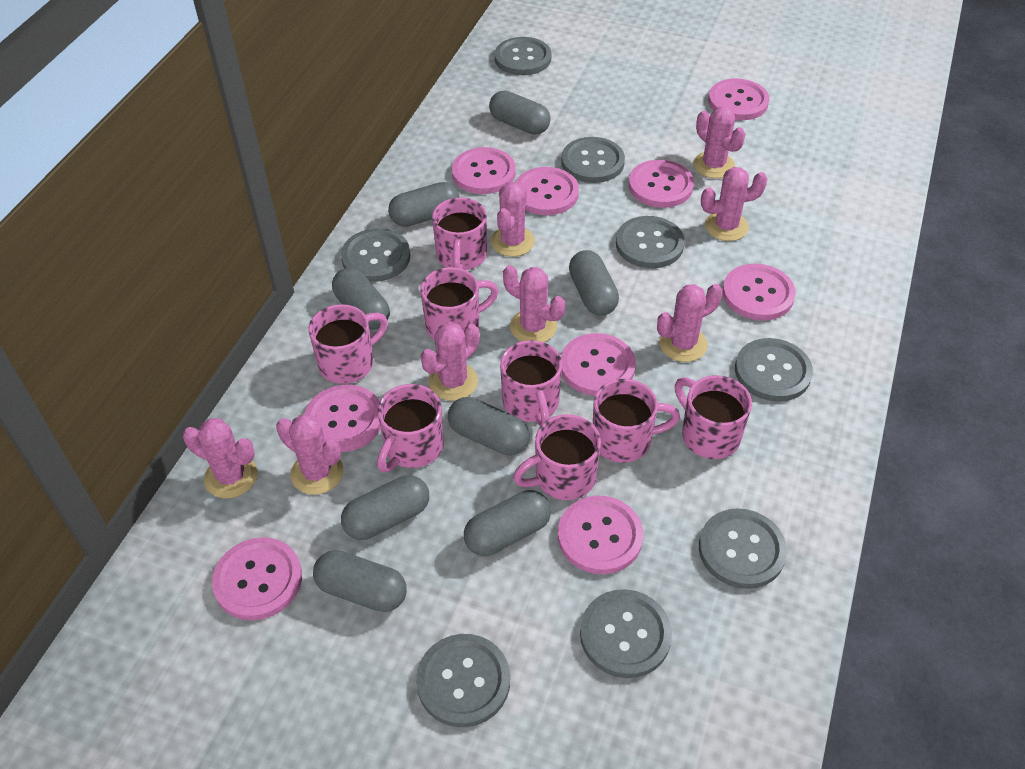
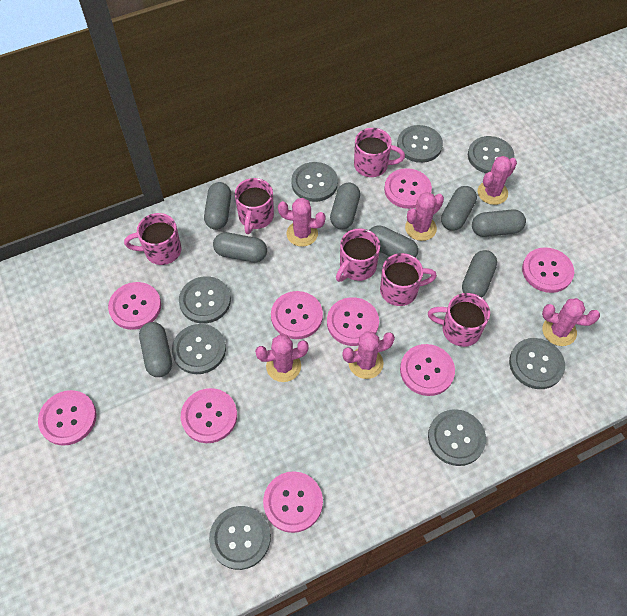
pink cactus: 8 -> 6
pink mug: 8 -> 6

